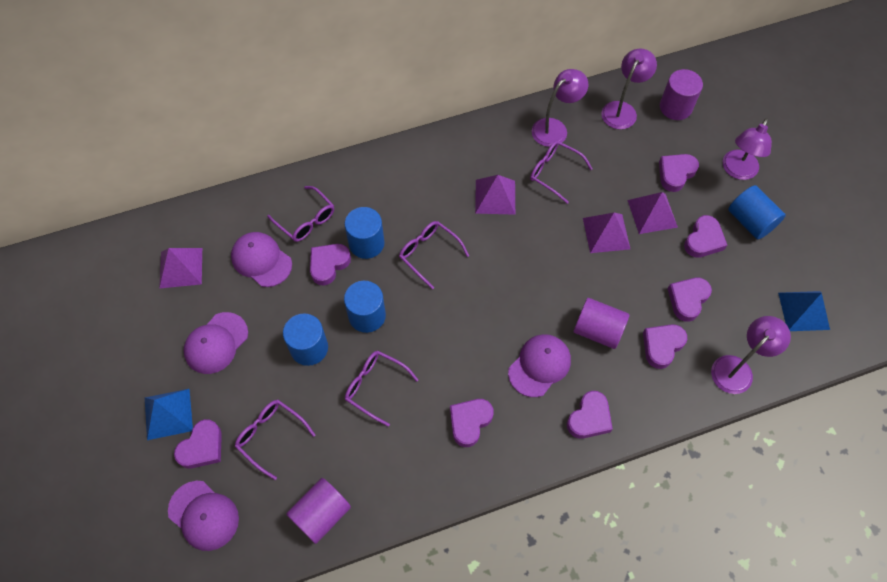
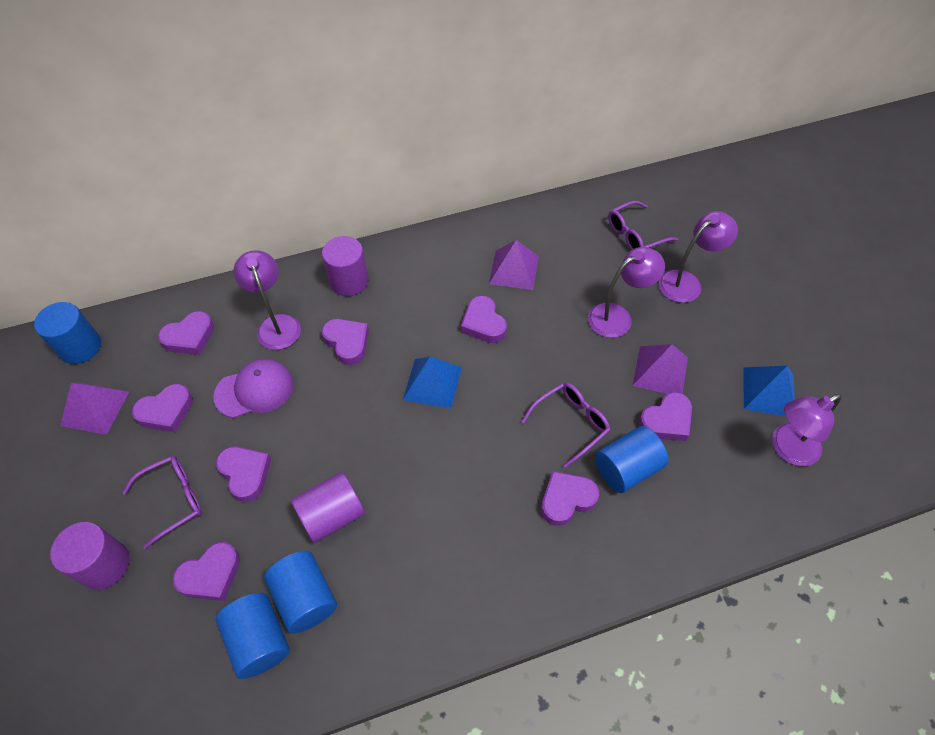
purple cap: 4 -> 1
purple glasses: 5 -> 3
purple pyramid: 4 -> 3

